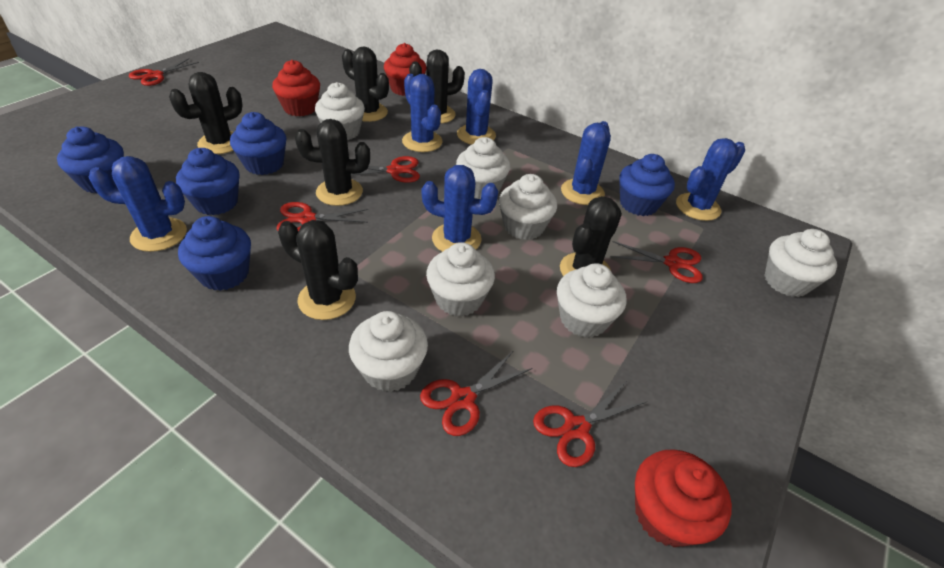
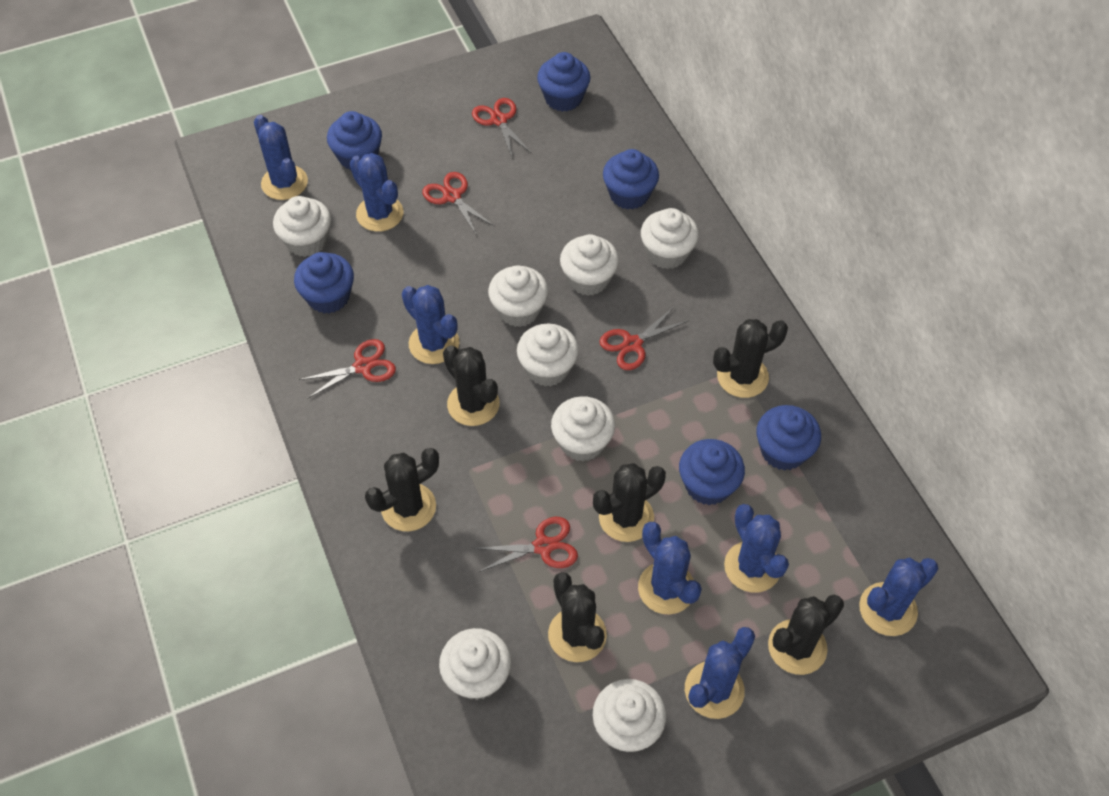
blue cactus: 6 -> 7
blue cupcake: 5 -> 6
red cupcake: 3 -> 0
red scissors: 6 -> 5
white cupcake: 7 -> 8

